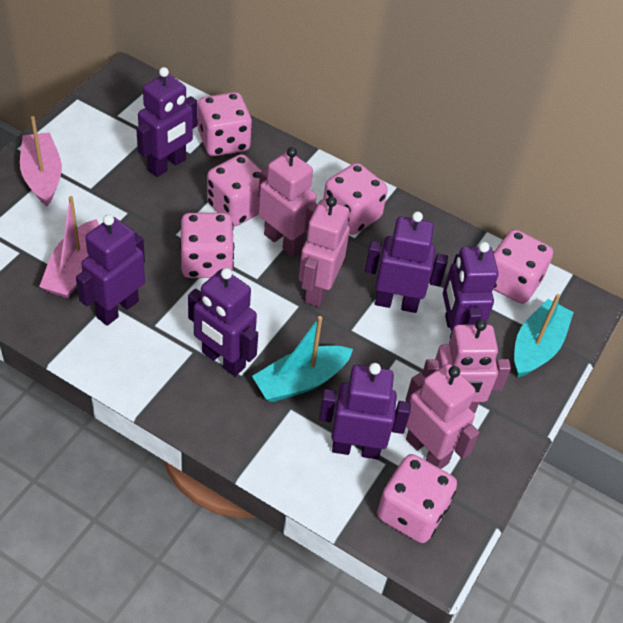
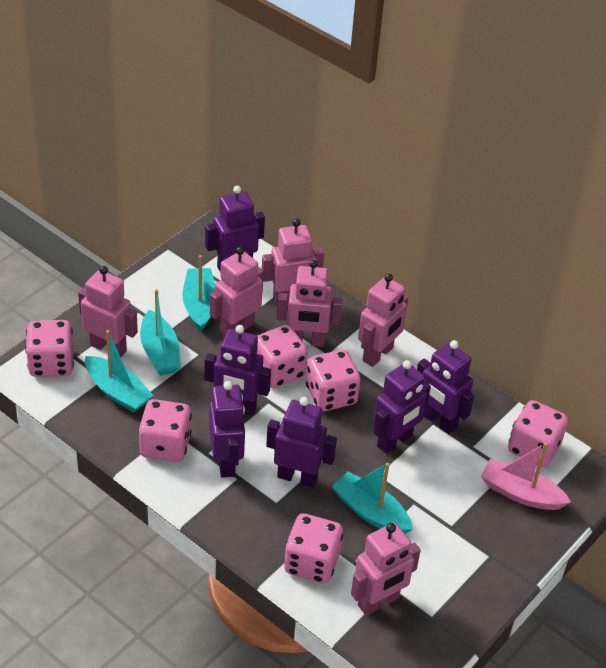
pink boat: 2 -> 1
pink robot: 4 -> 6
turquoise boat: 2 -> 4

